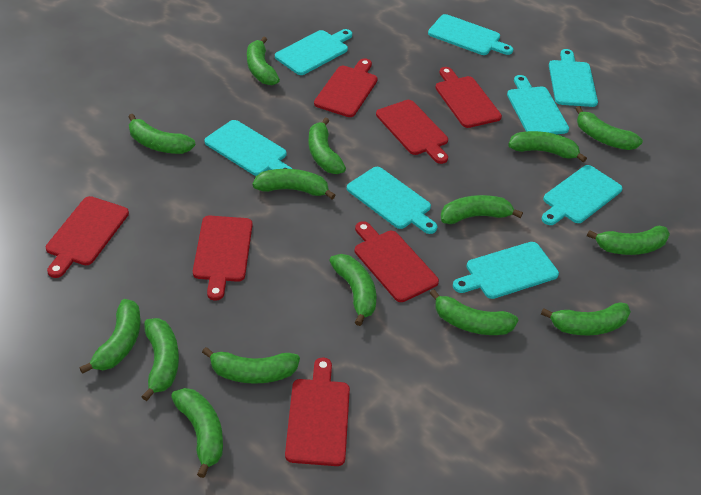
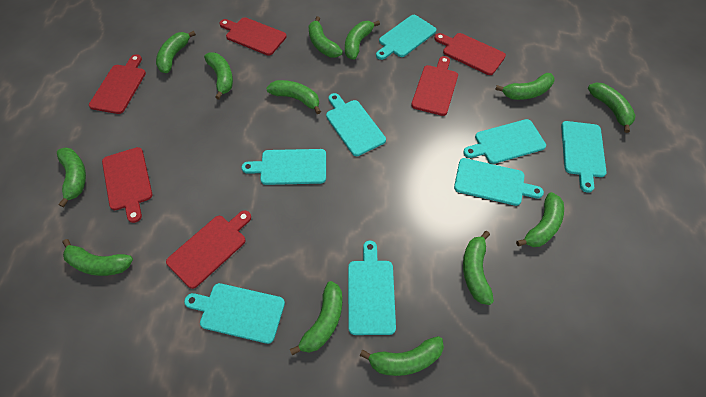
green banana: 15 -> 13
red cutting board: 7 -> 6

